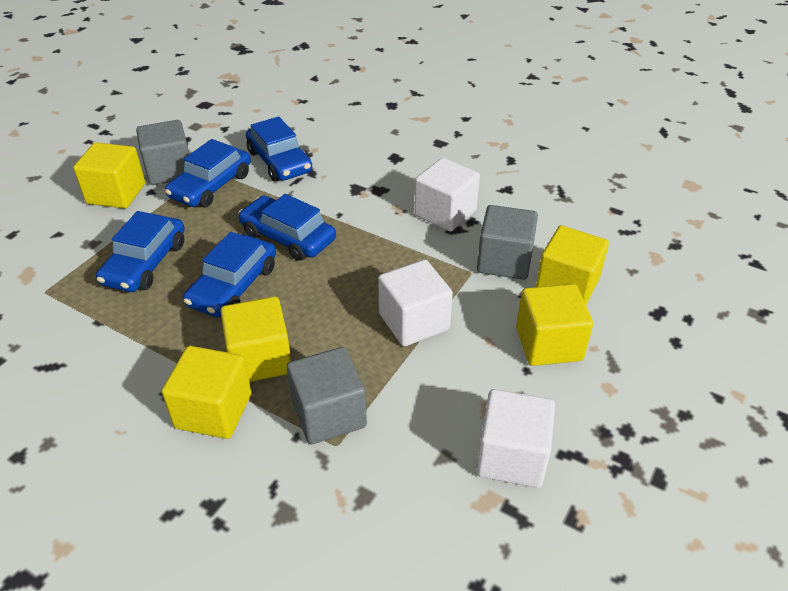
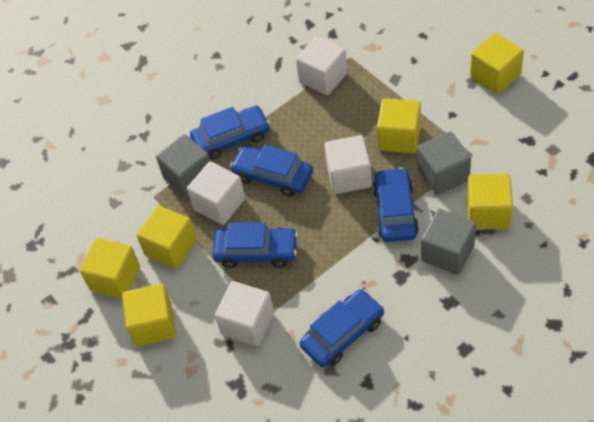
white cube: 3 -> 4
yellow cube: 5 -> 6

